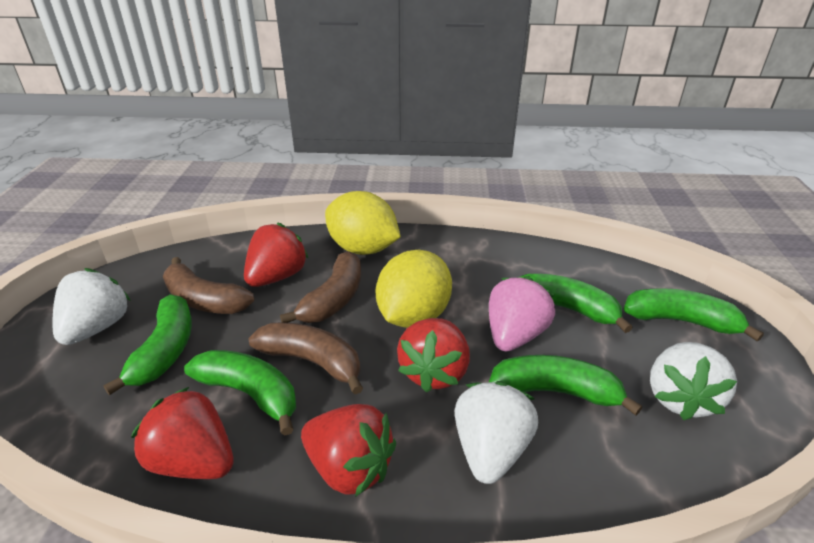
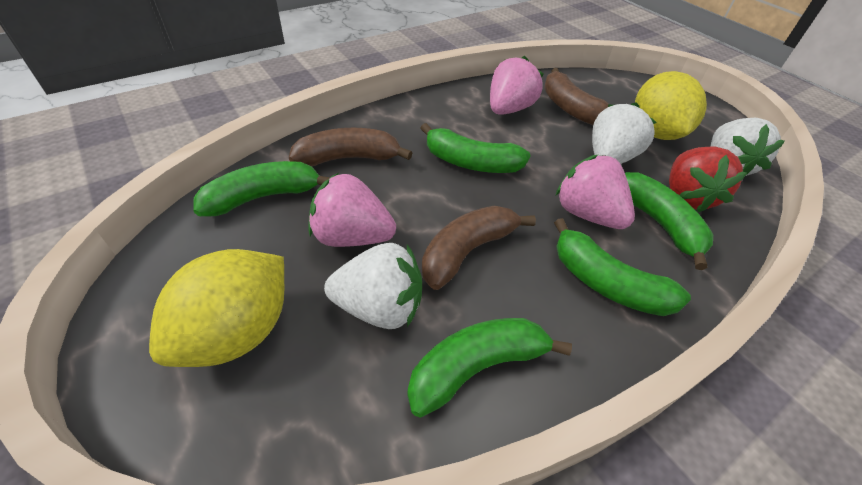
pink strawberry: 1 -> 3
red strawberry: 4 -> 1

